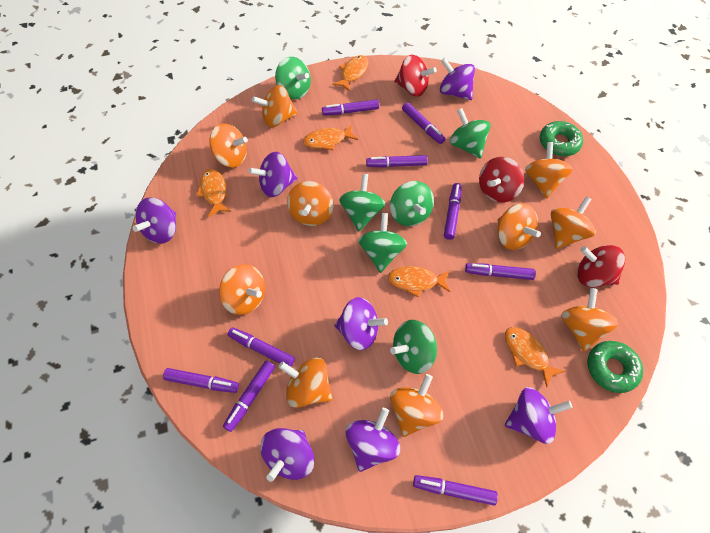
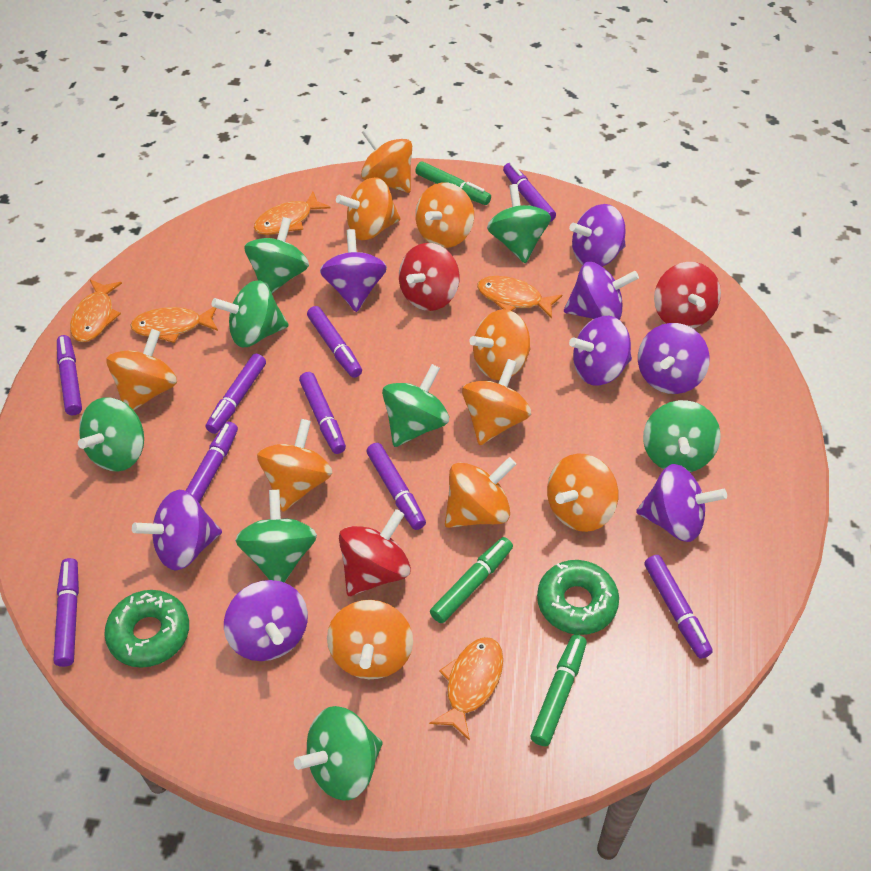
green marker: 0 -> 3
green spinning top: 6 -> 8
purple spinning top: 7 -> 8

